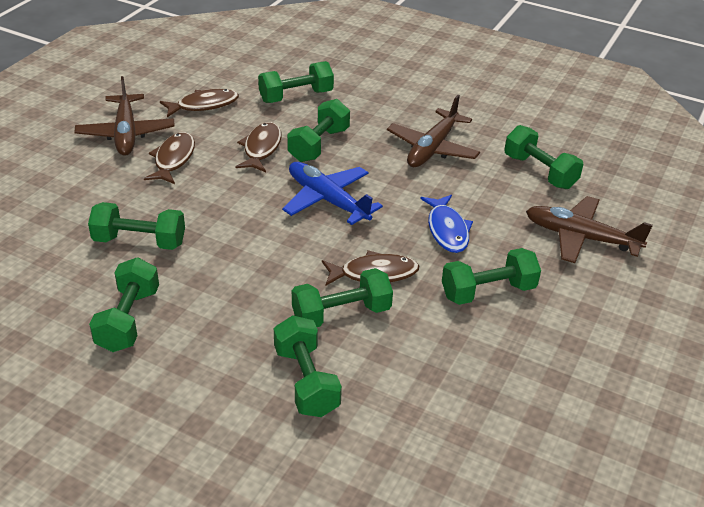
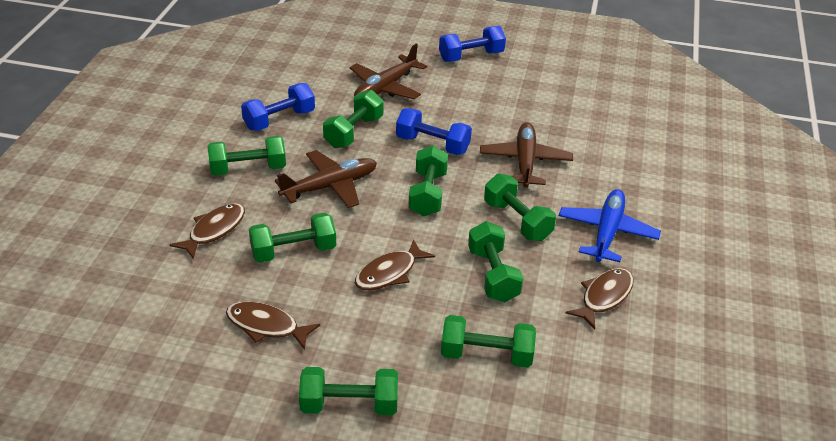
blue dumbbell: 0 -> 3
blue fish: 1 -> 0

